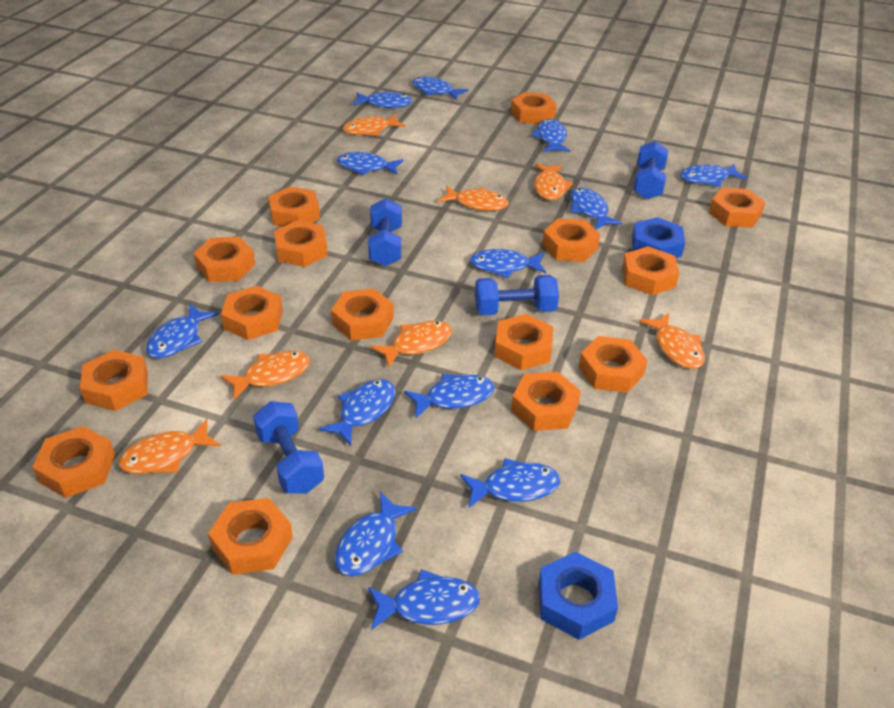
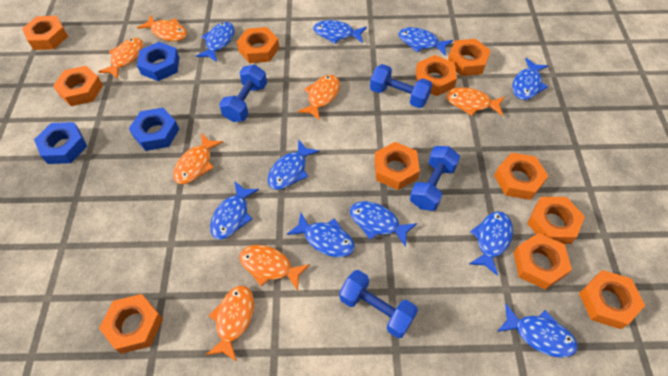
blue fish: 13 -> 10
blue nut: 2 -> 3
orange nut: 15 -> 11

